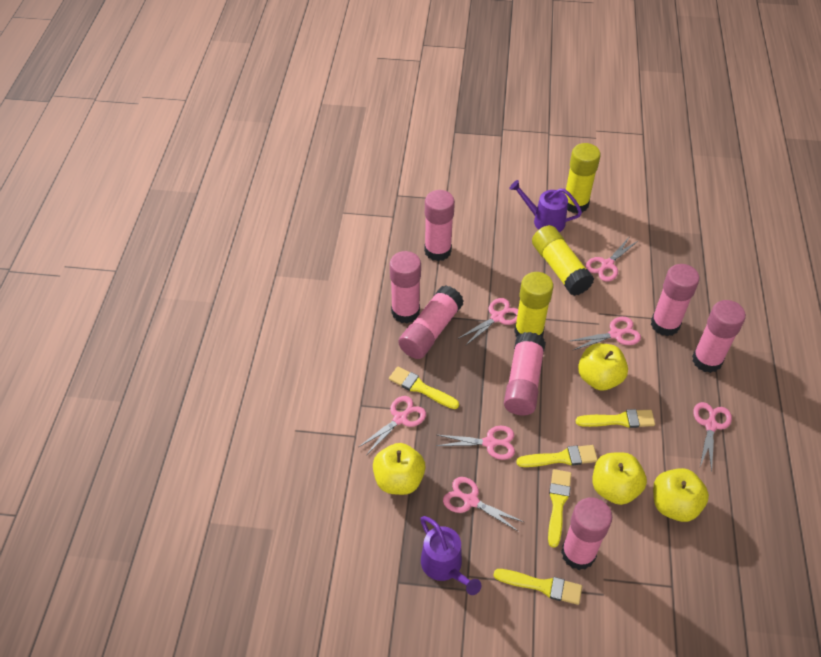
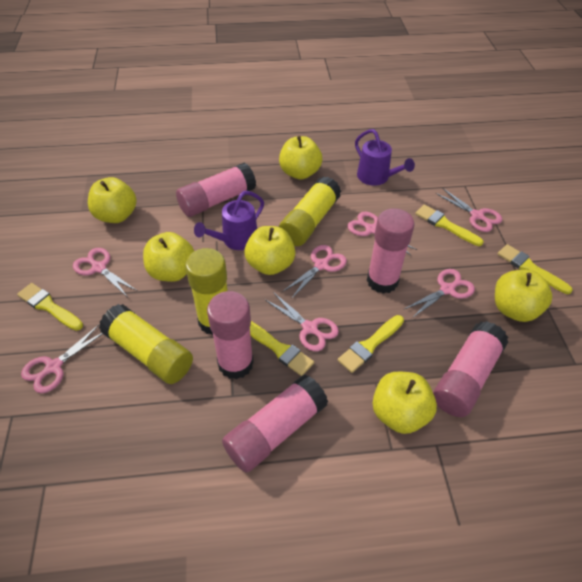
pink glue stick: 7 -> 5
yellow apple: 4 -> 6

